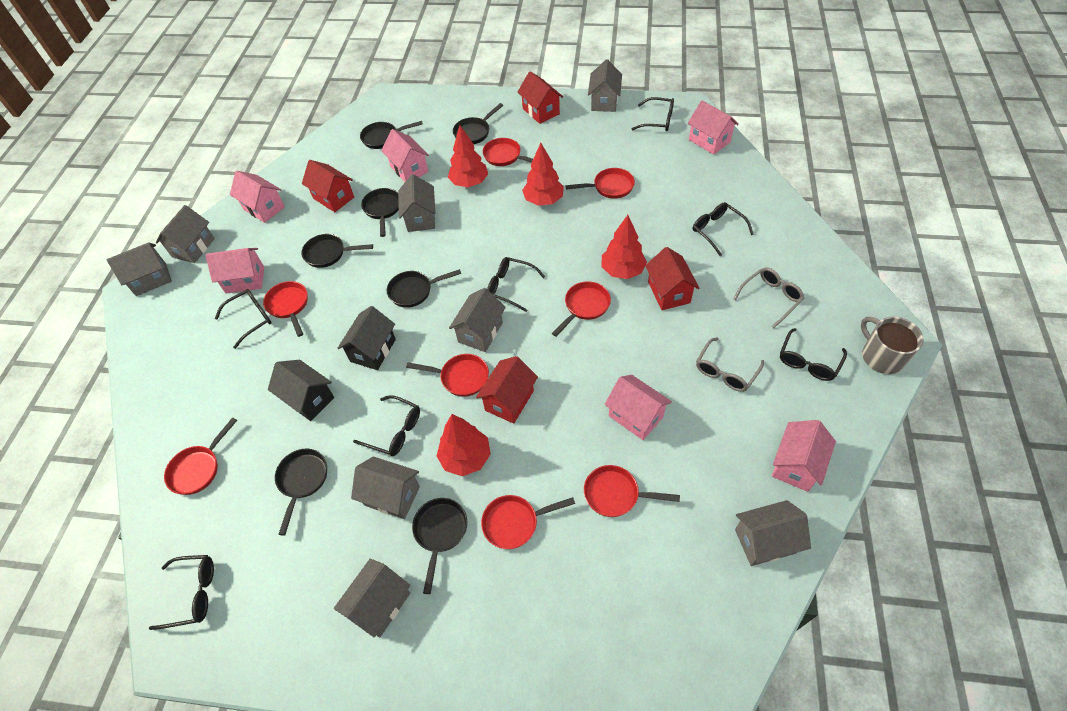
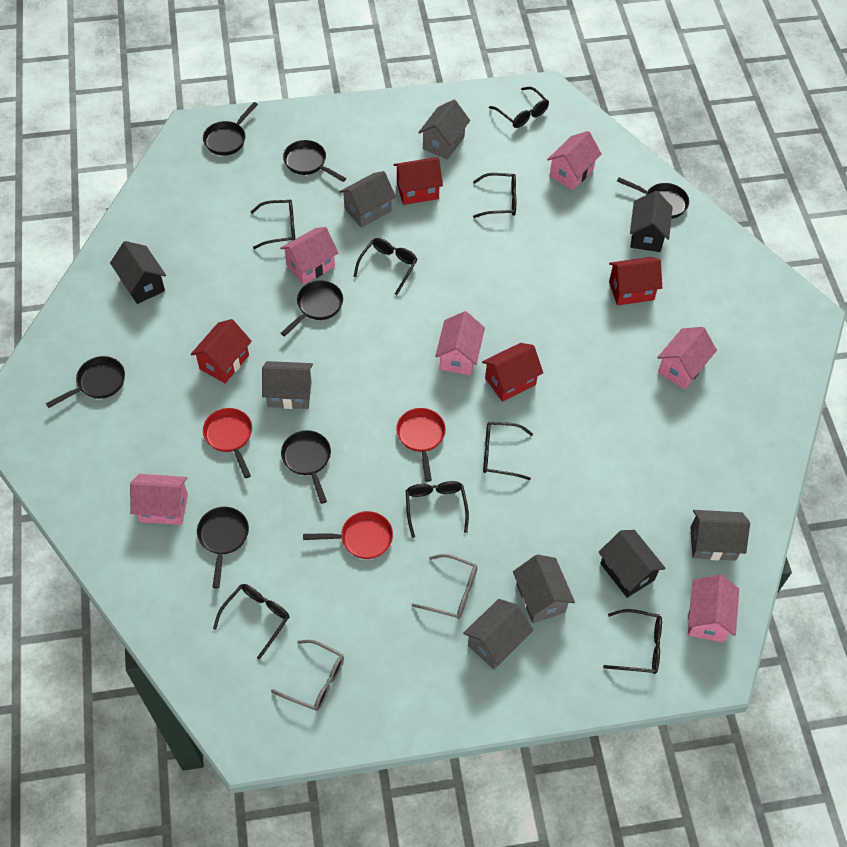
black glasses: 7 -> 8
black house: 2 -> 3
grey house: 8 -> 6
grey mug: 1 -> 0
red pan: 8 -> 3
red tree: 4 -> 0

